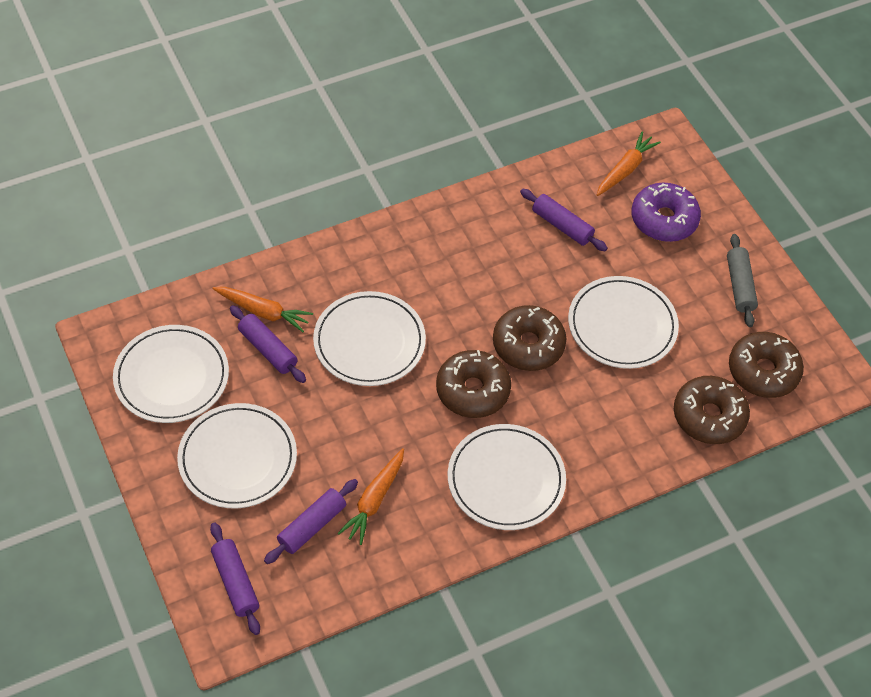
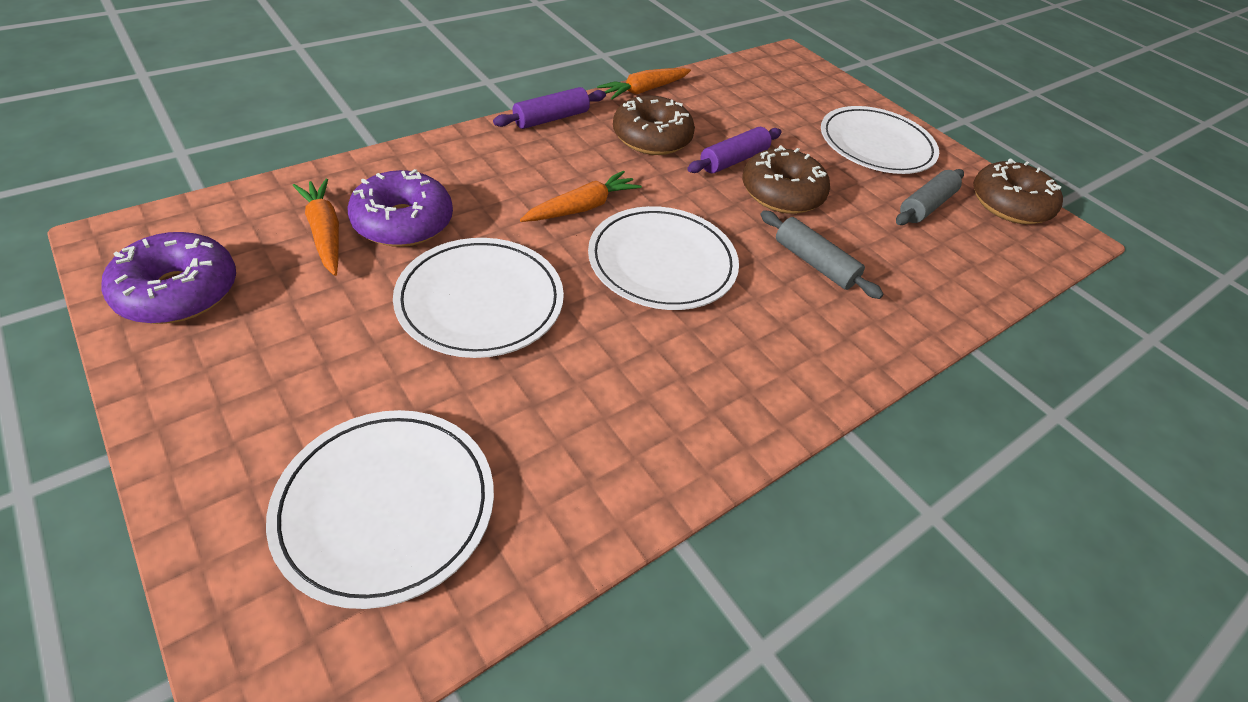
brown donut: 4 -> 3
grey rolling pin: 1 -> 2
purple donut: 1 -> 2
purple rolling pin: 4 -> 2
white plate: 5 -> 4

